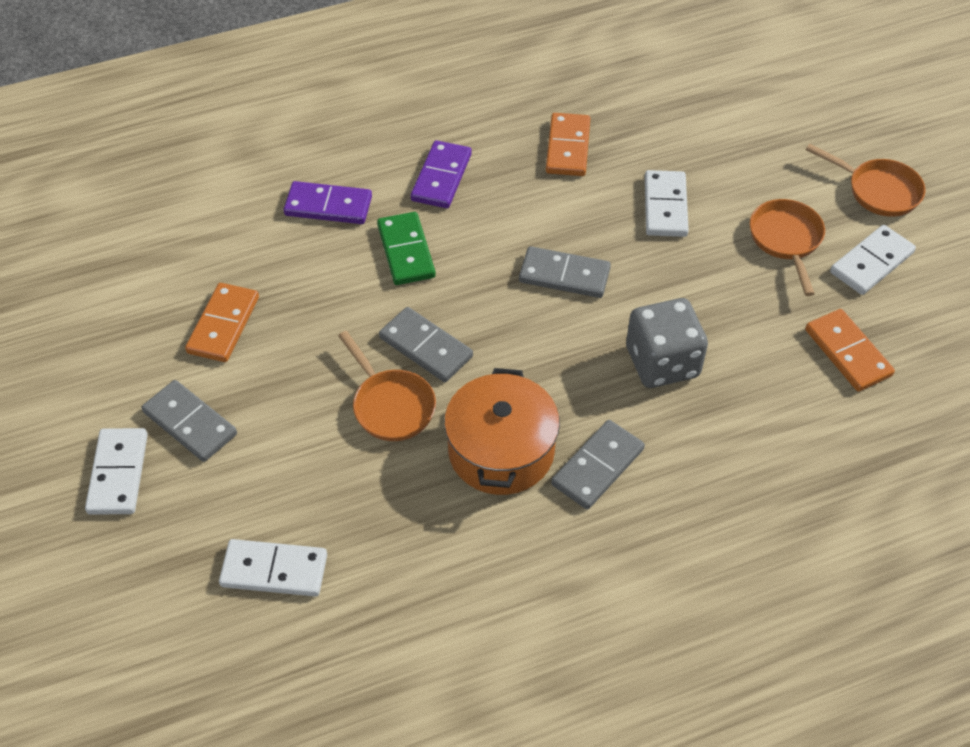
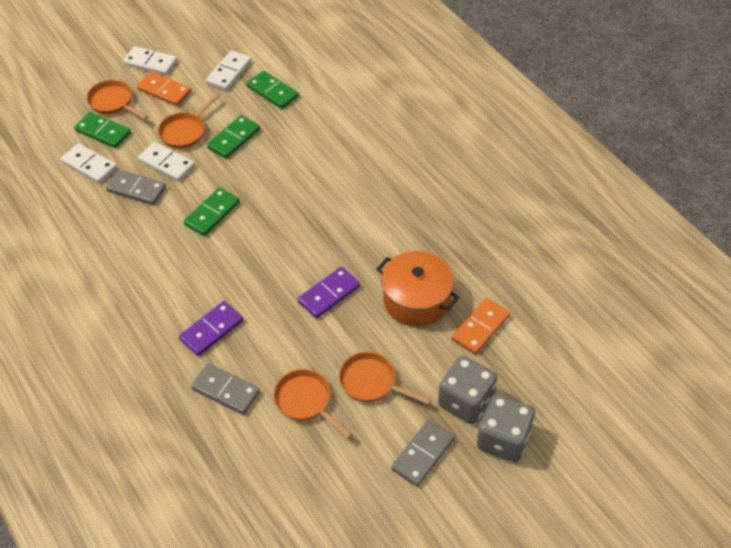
green domino: 1 -> 4
grey dice: 1 -> 2
grey domino: 4 -> 3
orange domino: 3 -> 2
orange pan: 3 -> 4

